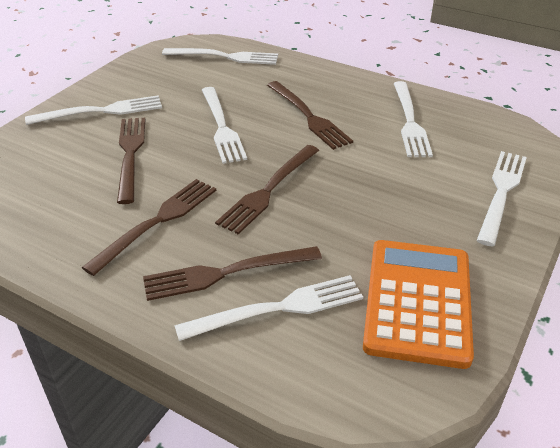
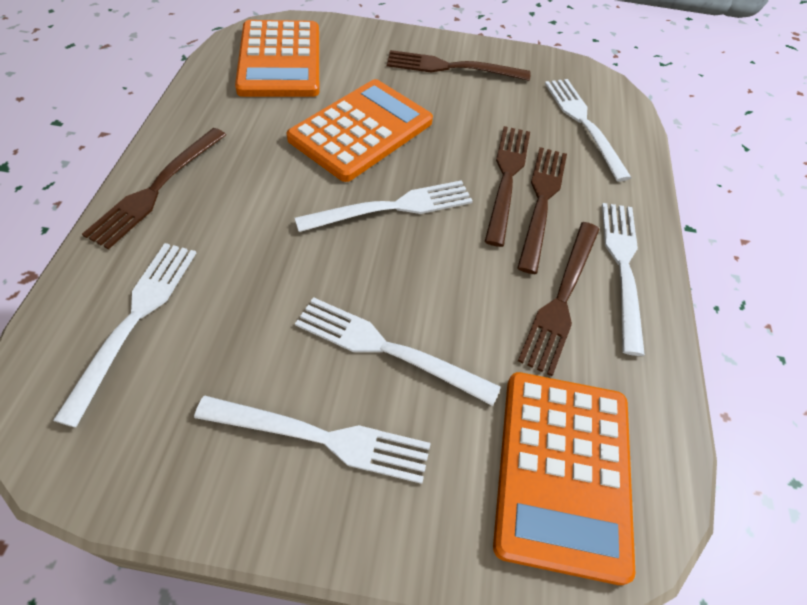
orange calculator: 1 -> 3

